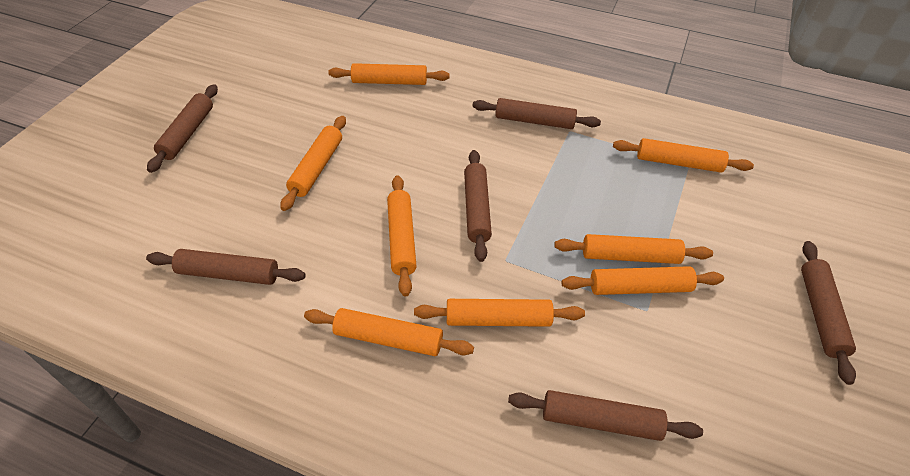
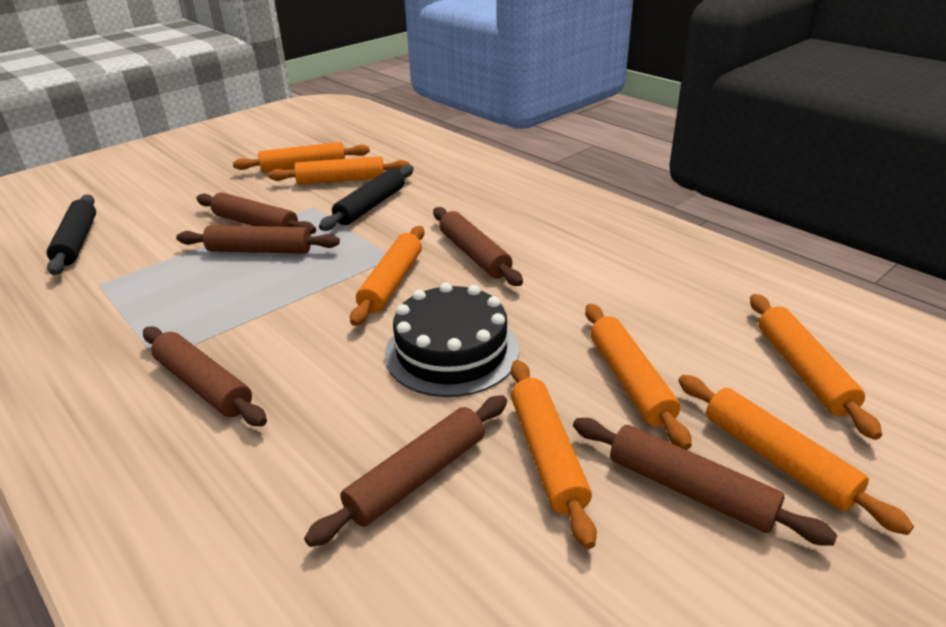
black cake: 0 -> 1
black rolling pin: 0 -> 2
orange rolling pin: 8 -> 7

